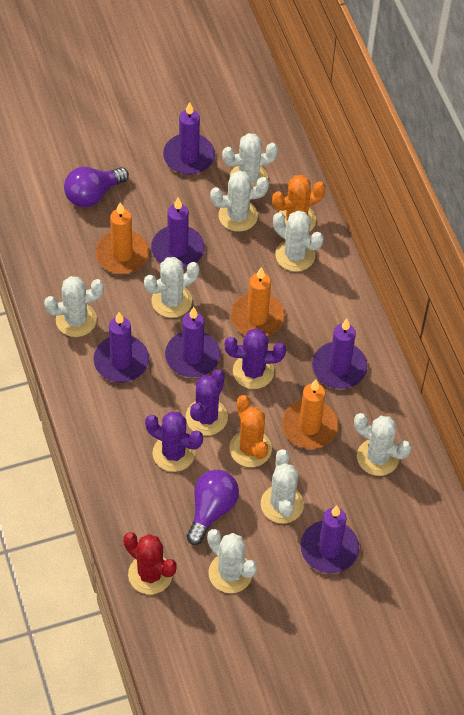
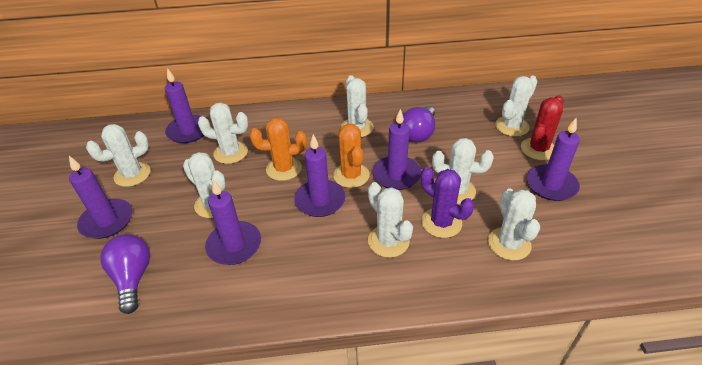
orange candle: 3 -> 0
purple cactus: 3 -> 1

